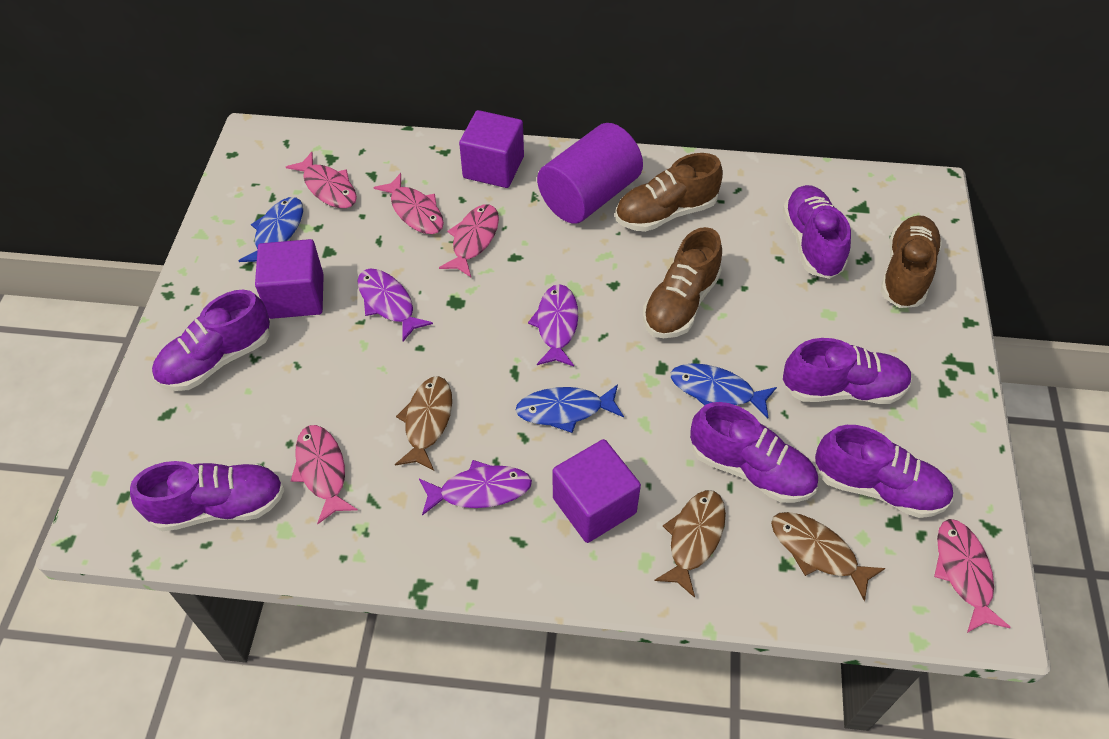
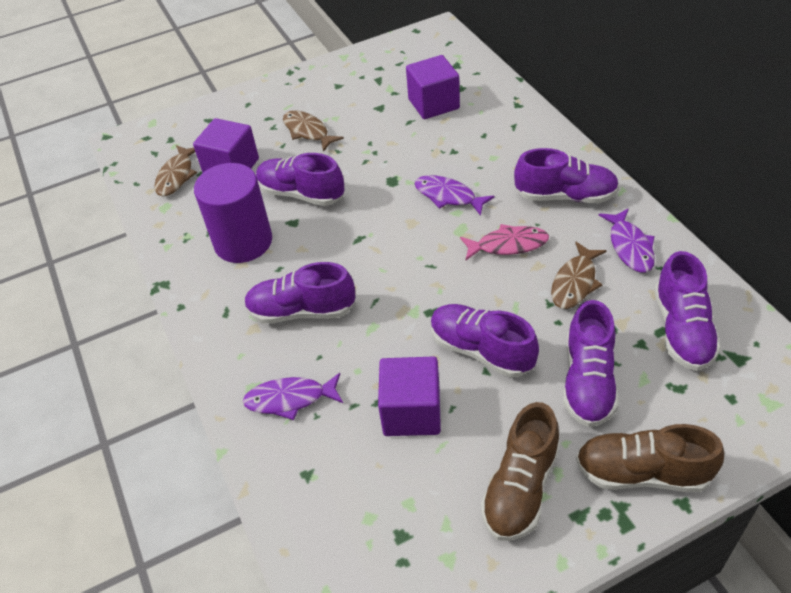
blue fish: 3 -> 0
brown shoe: 3 -> 2
pink fish: 5 -> 1

